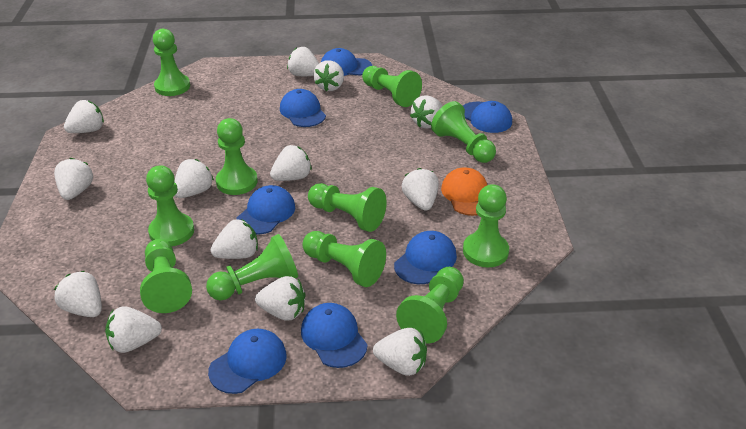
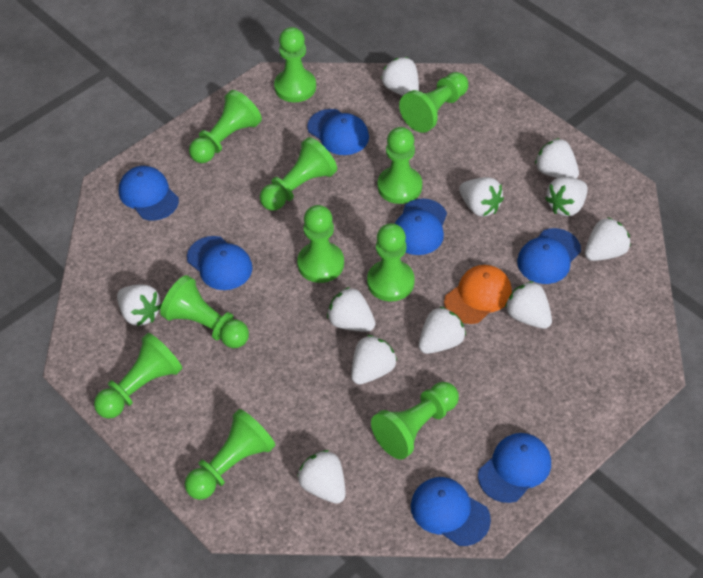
white strawberry: 13 -> 11

